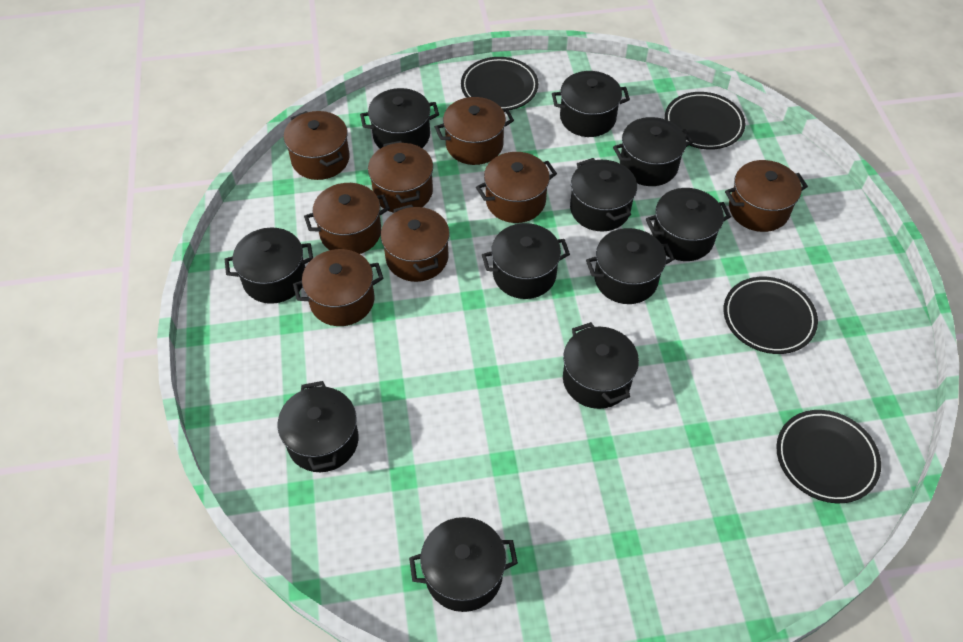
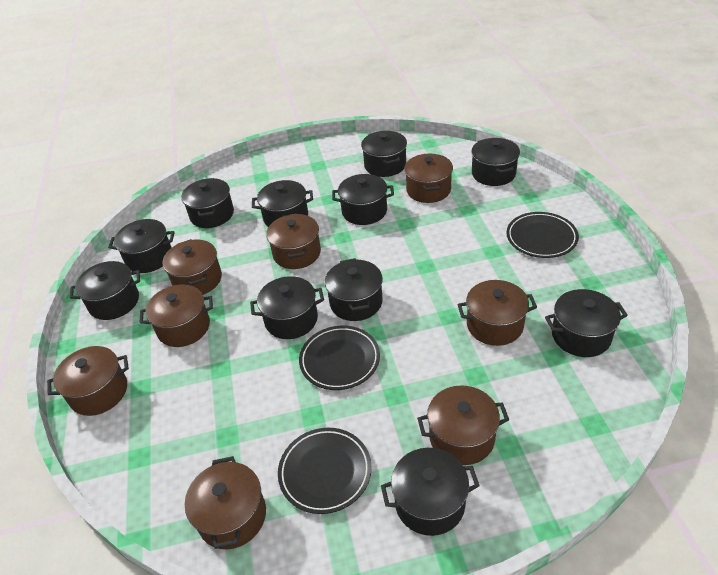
black plate: 4 -> 3

